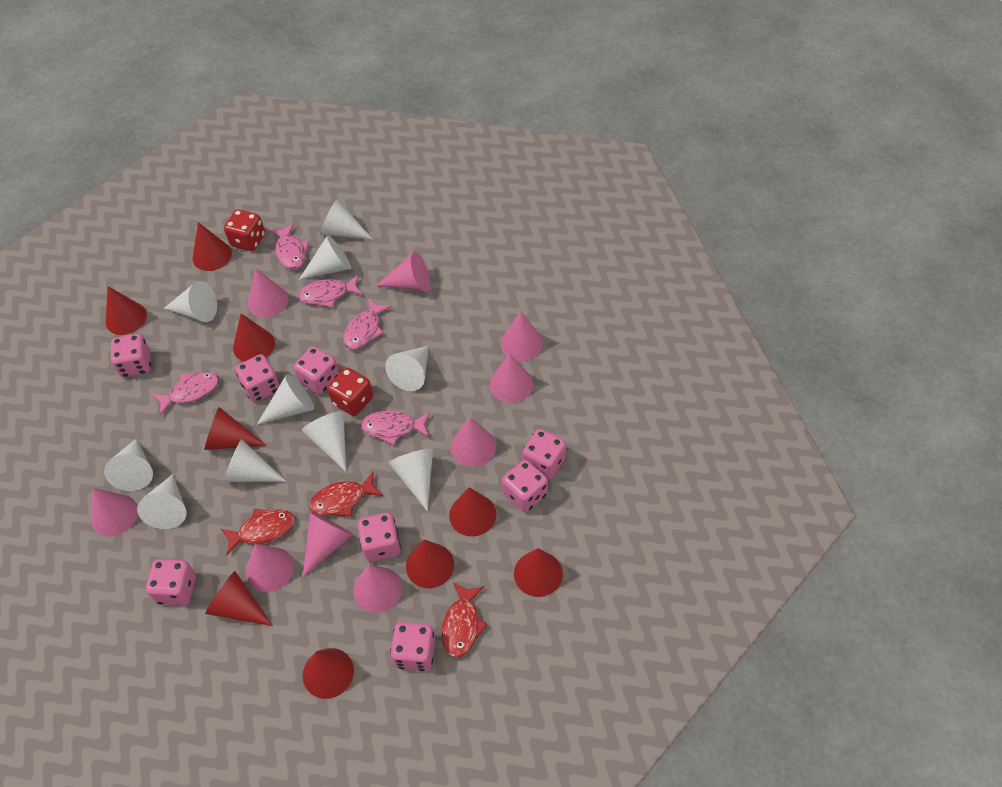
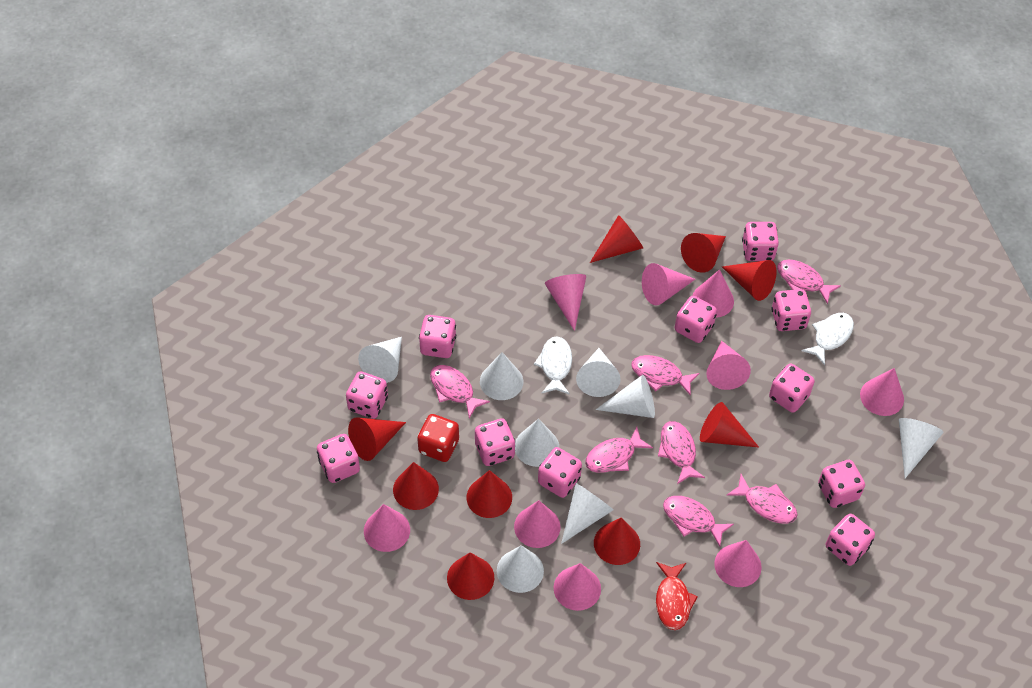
pink dice: 8 -> 11
pink fish: 5 -> 7
red dice: 2 -> 1
red fish: 3 -> 1
white cone: 10 -> 8
white fish: 0 -> 2

